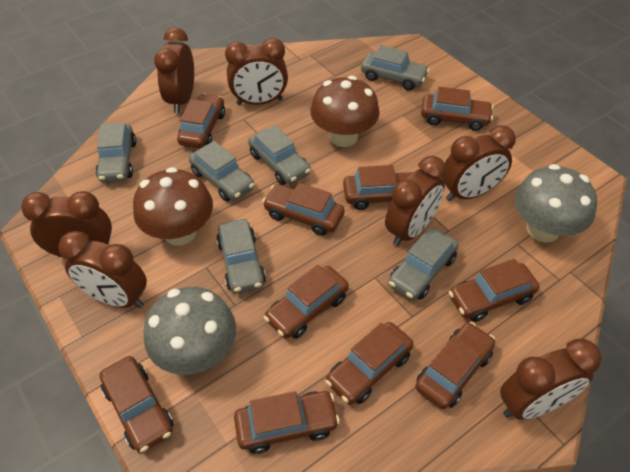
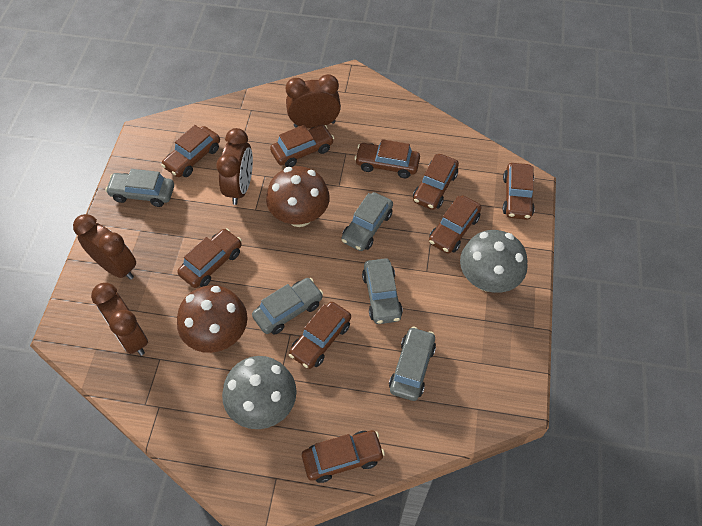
brown car: 10 -> 9
brown clock: 7 -> 4
grey car: 6 -> 5

